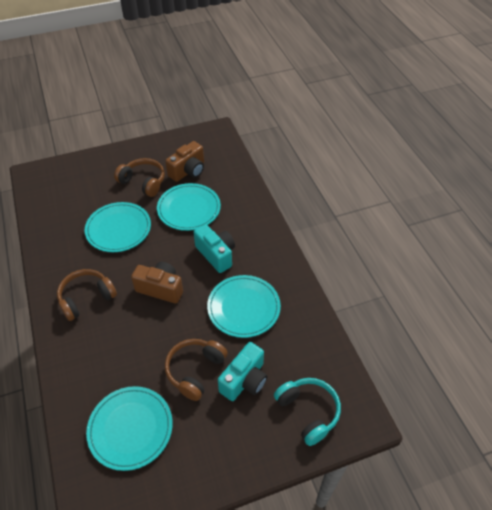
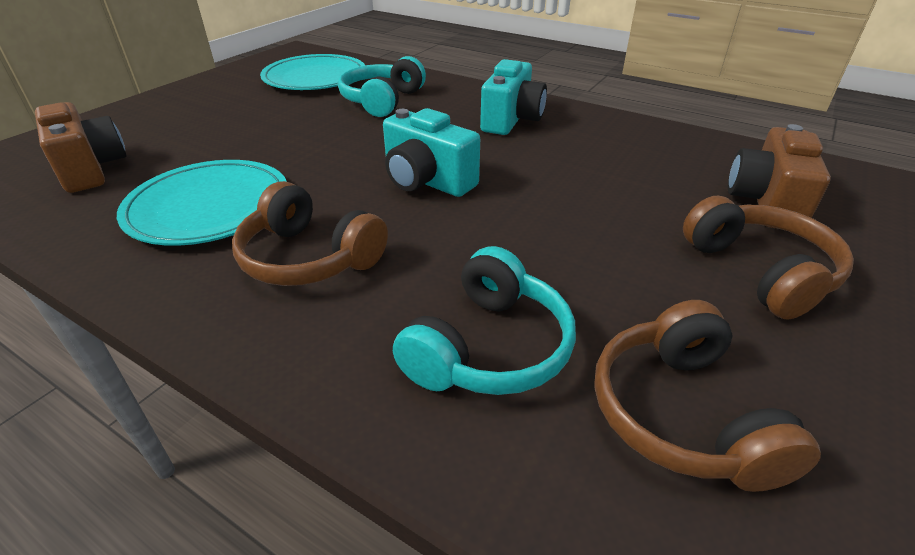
turquoise headphones: 1 -> 2
turquoise plate: 4 -> 2

